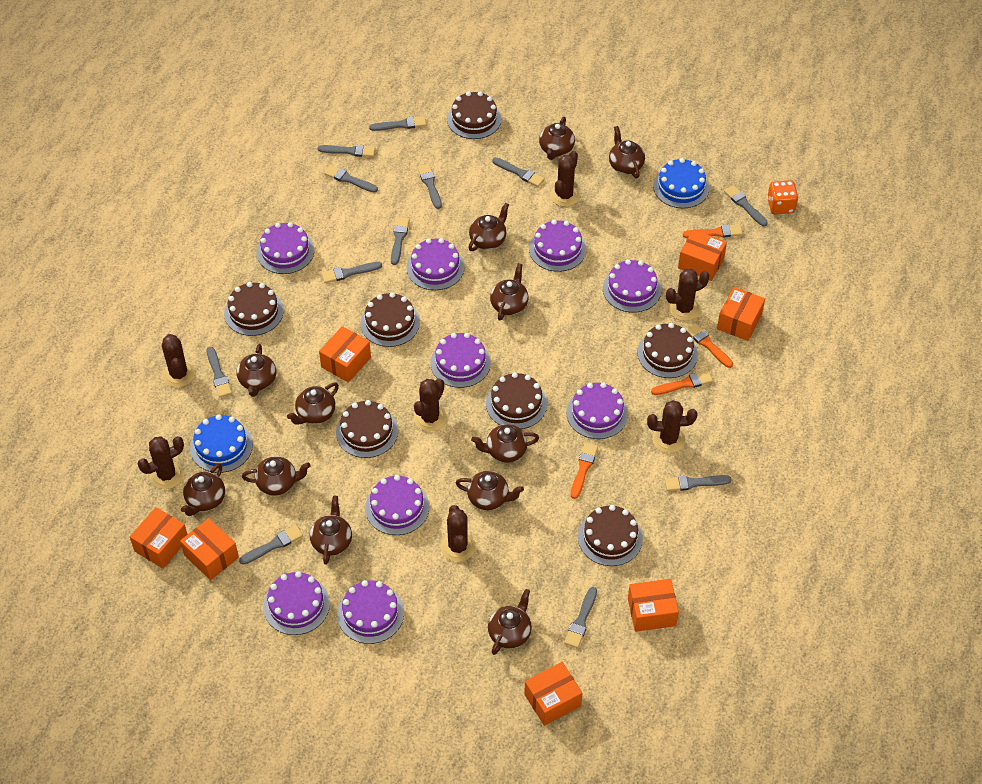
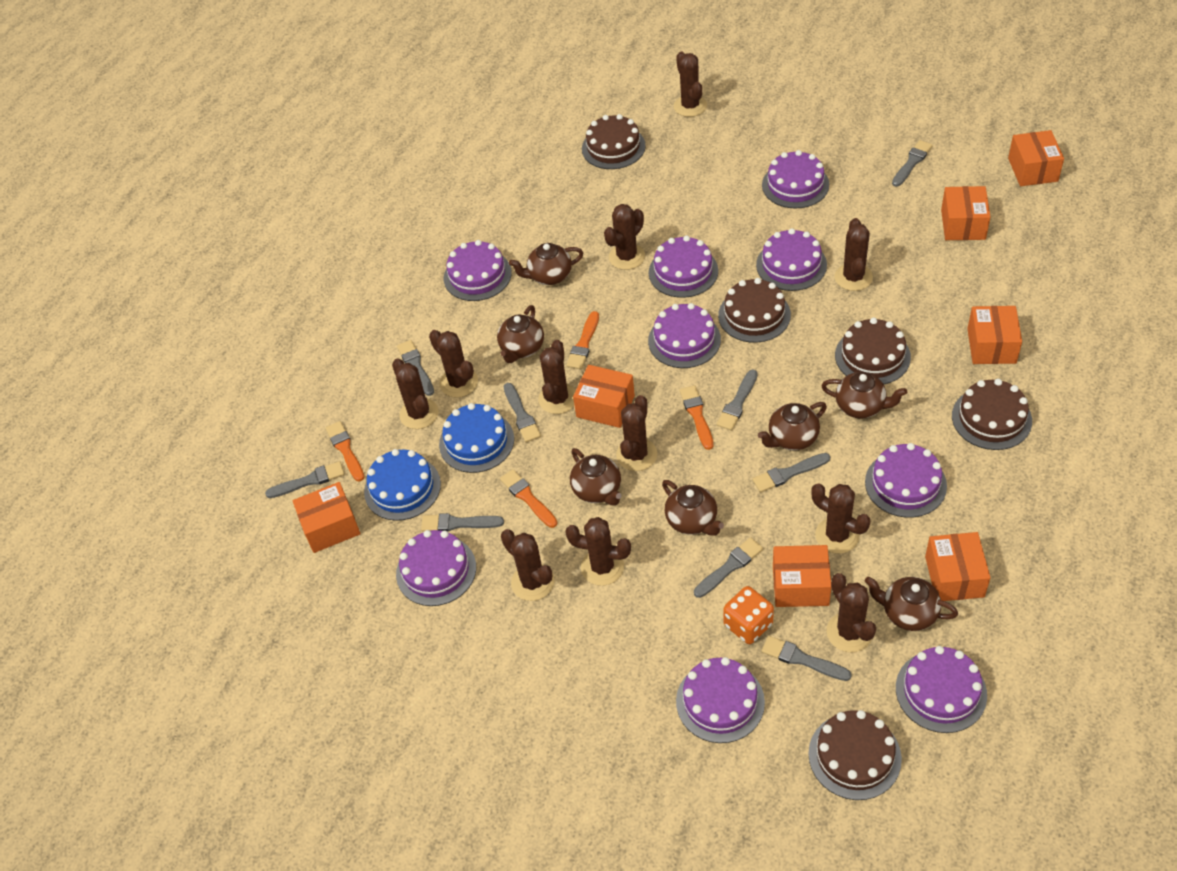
brown cactus: 7 -> 11
brown cake: 7 -> 5
brown teapot: 12 -> 7
grey brush: 12 -> 9

